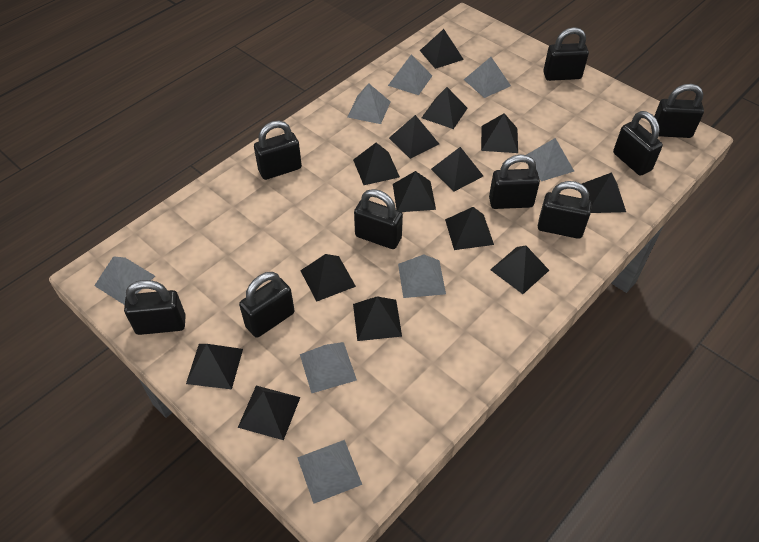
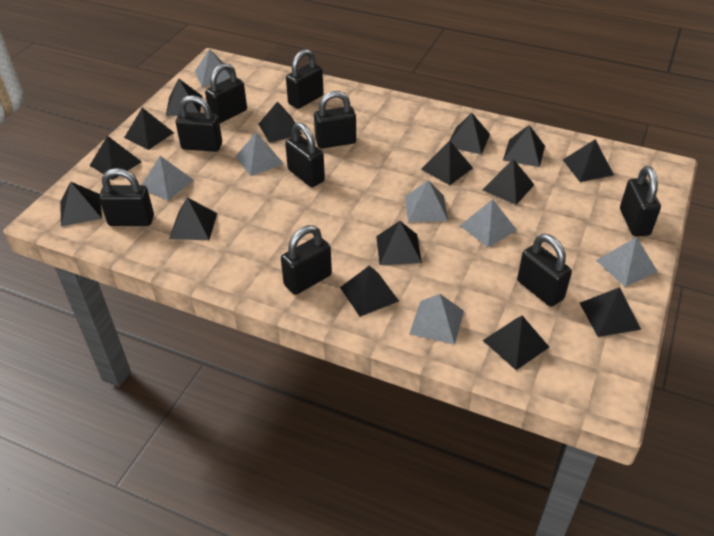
black pyramid: 14 -> 15
grey pyramid: 8 -> 7

